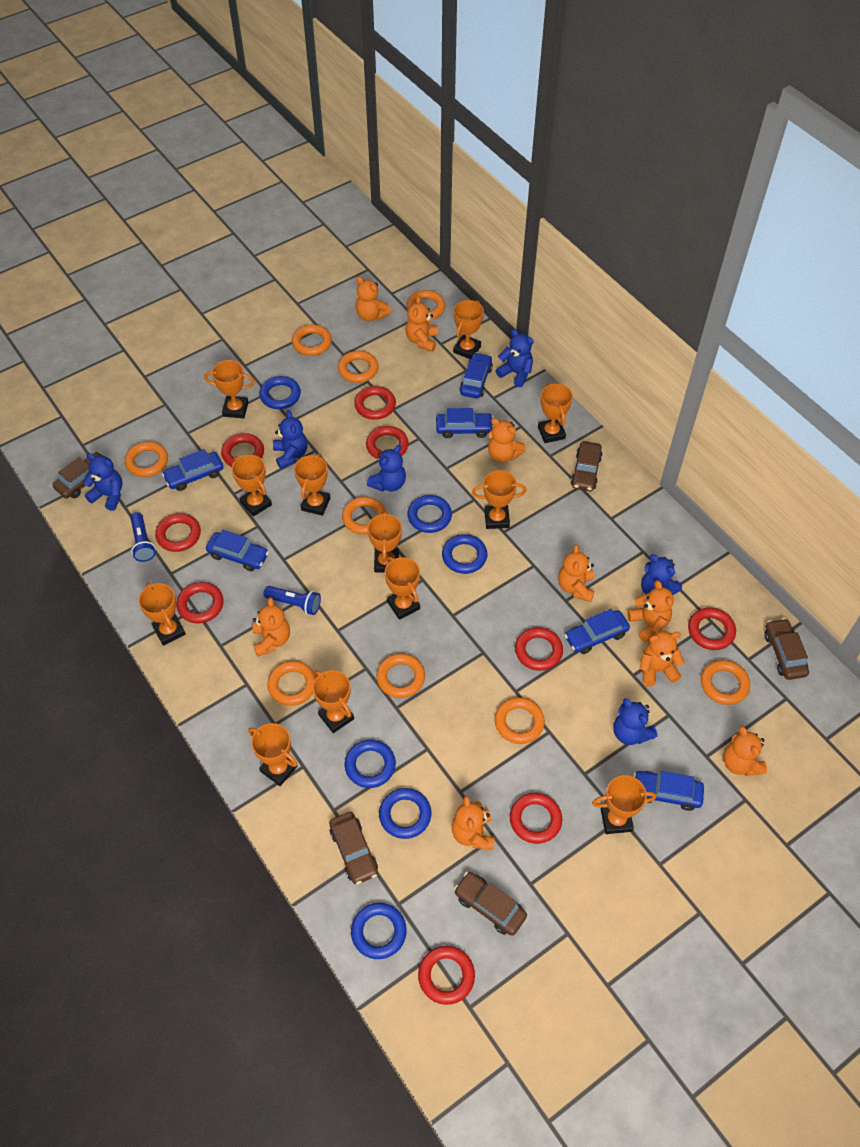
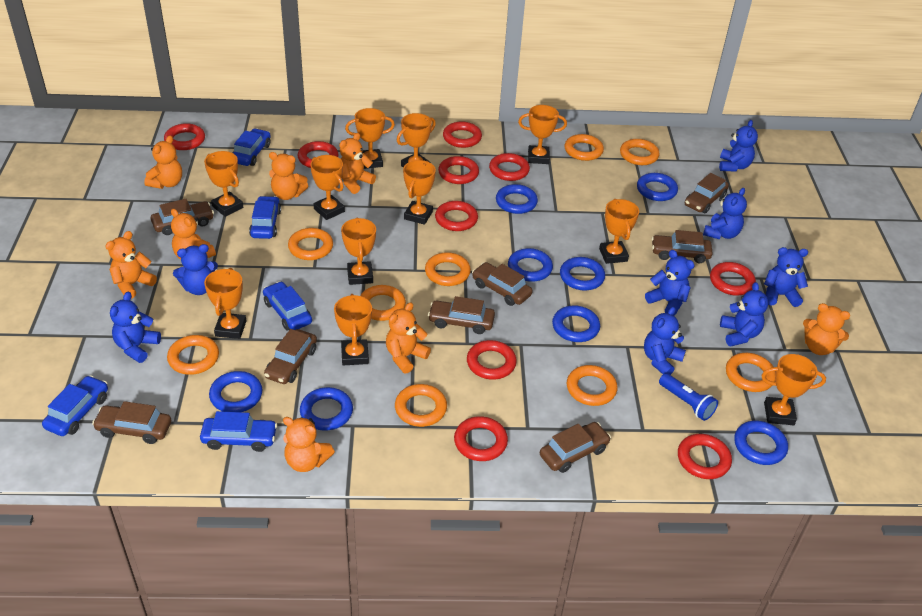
blue car: 6 -> 5
blue flashlight: 2 -> 1
blue ring: 6 -> 8
blue teddy bear: 6 -> 8
brown car: 5 -> 8
orange teddy bear: 9 -> 8
orange trophy: 12 -> 11
red ring: 9 -> 10

